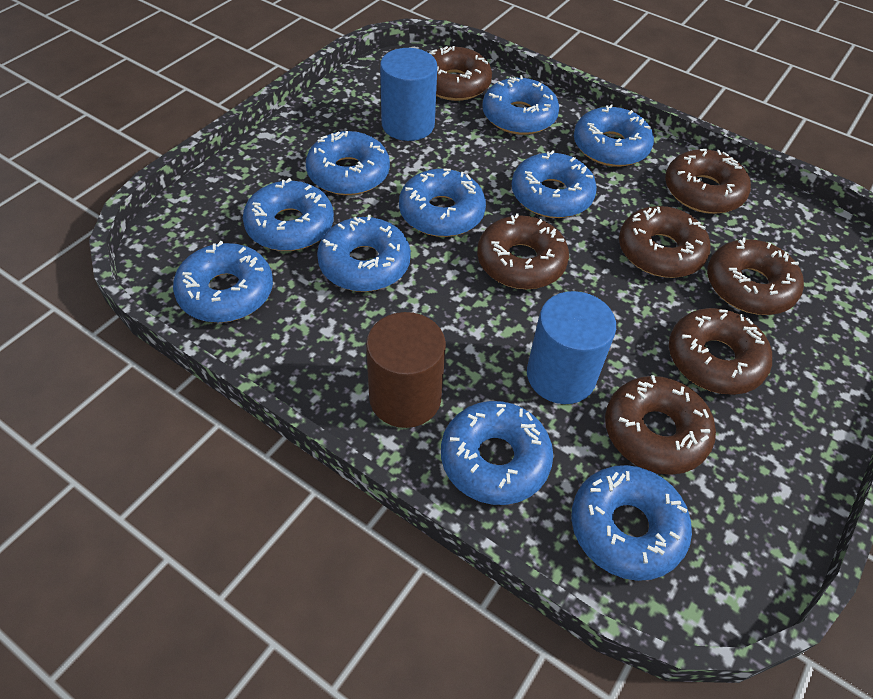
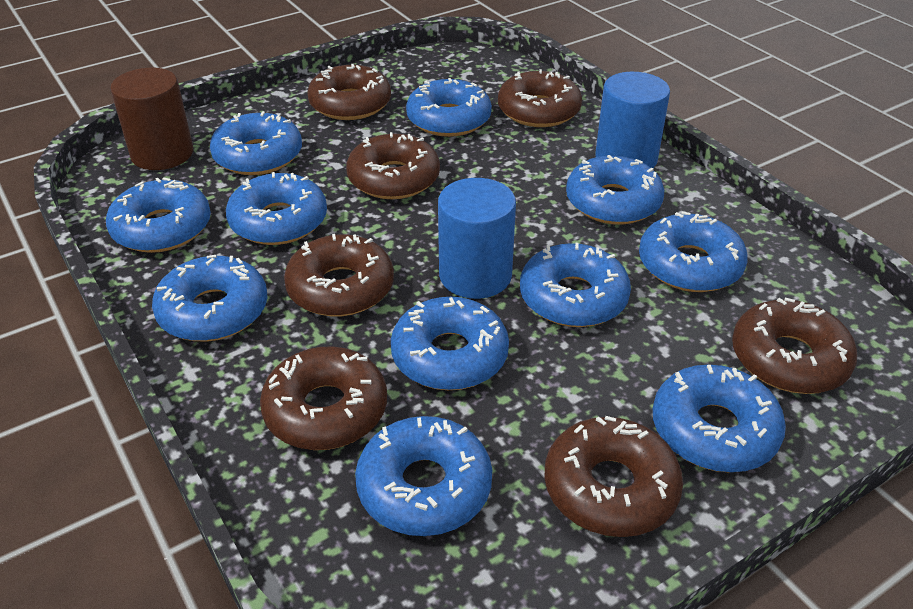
blue donut: 10 -> 11

